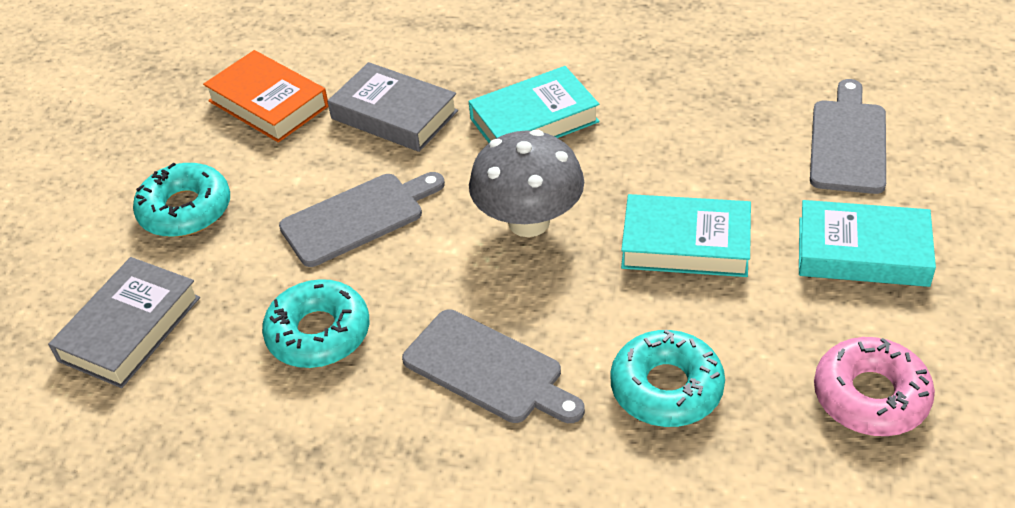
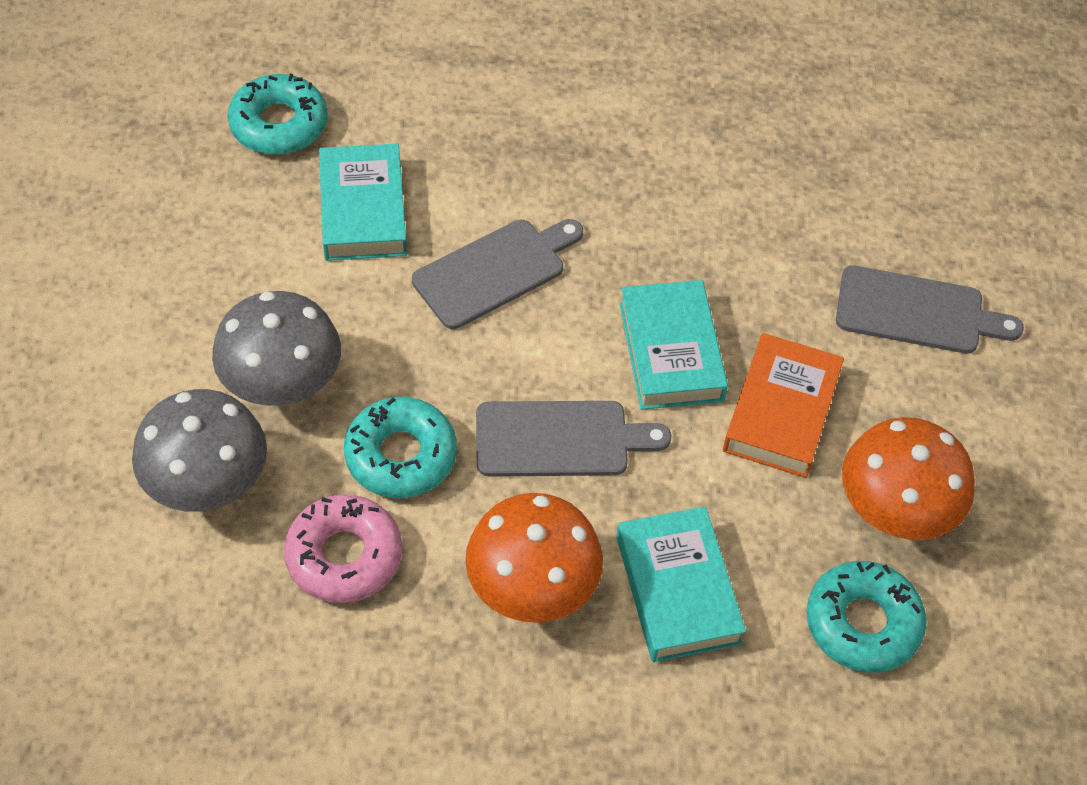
grey book: 2 -> 0
grey mushroom: 1 -> 2
orange mushroom: 0 -> 2

